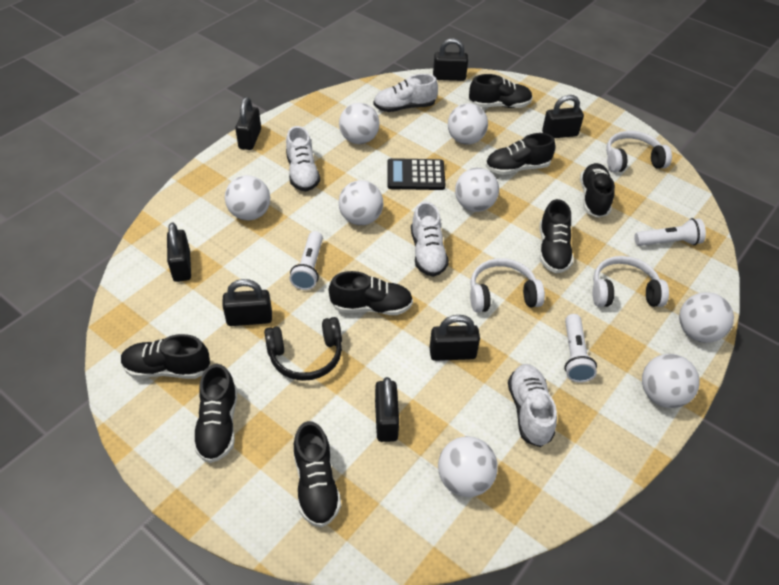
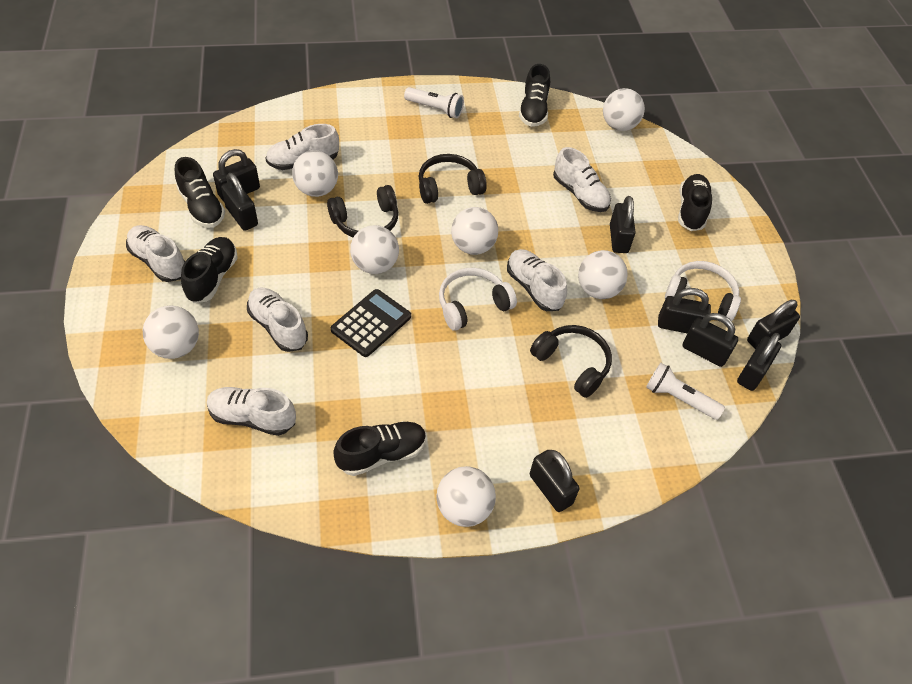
black headphones: 1 -> 3
black padlock: 7 -> 8
black shoe: 8 -> 5
white ball: 8 -> 7
white flashlight: 3 -> 2
white headphones: 3 -> 2
white shoe: 4 -> 6

